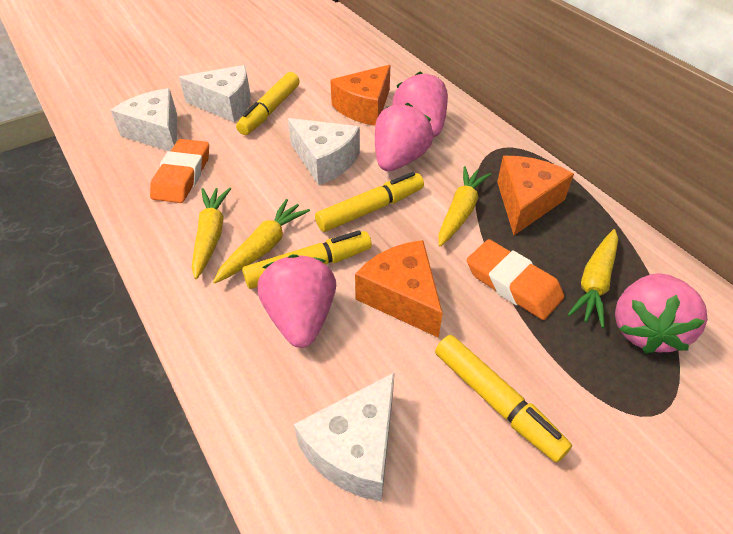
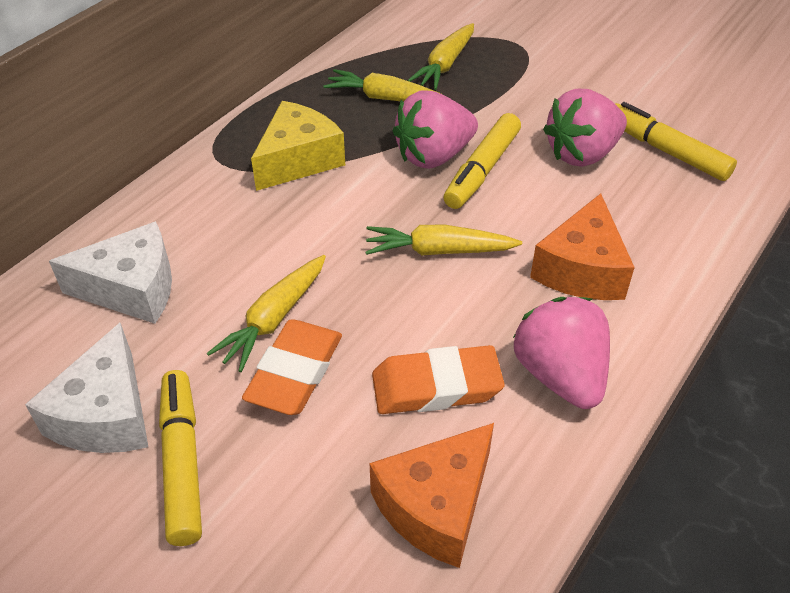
orange cheese: 3 -> 2
pink strawberry: 4 -> 3
white cheese: 4 -> 2
yellow cheese: 0 -> 1
yellow marker: 4 -> 3

